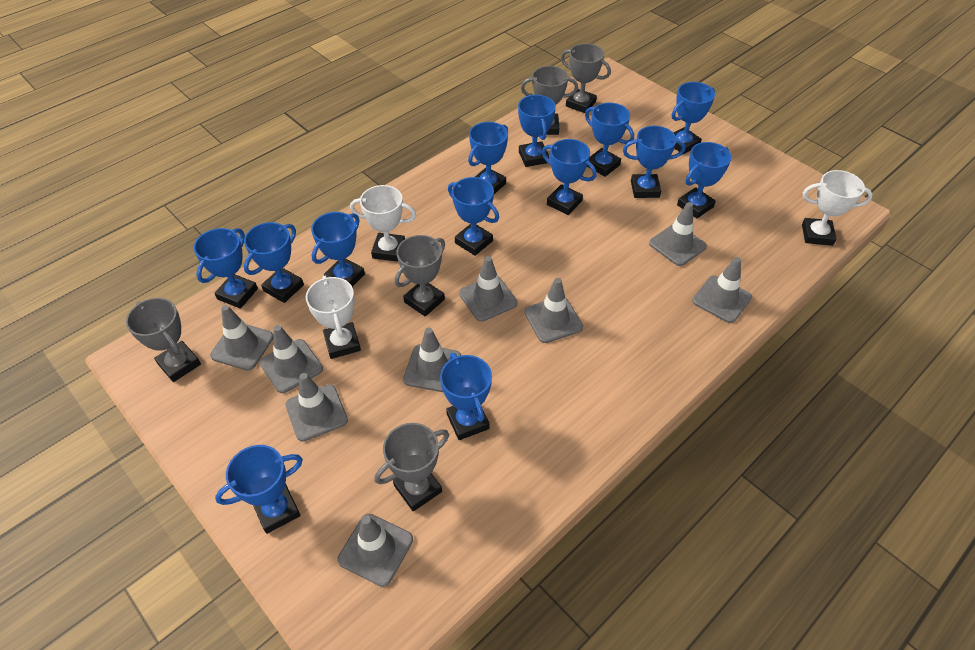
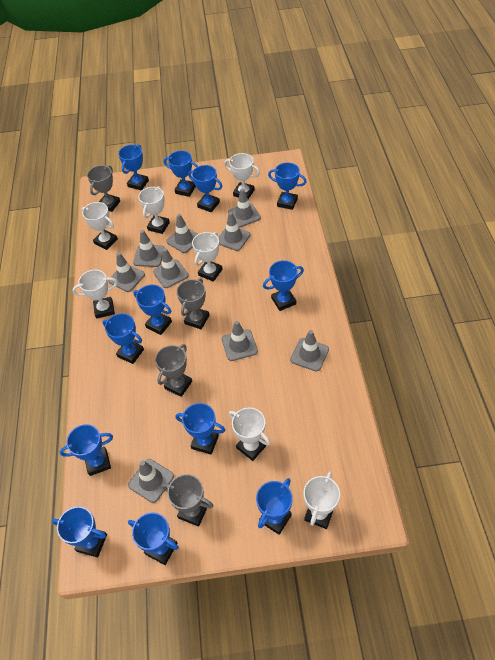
blue trophy: 13 -> 12
grey trophy: 5 -> 4
white trophy: 3 -> 7

